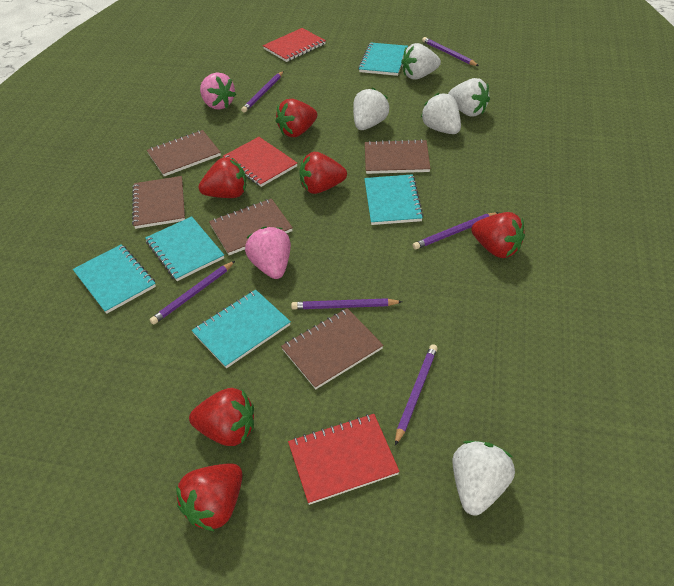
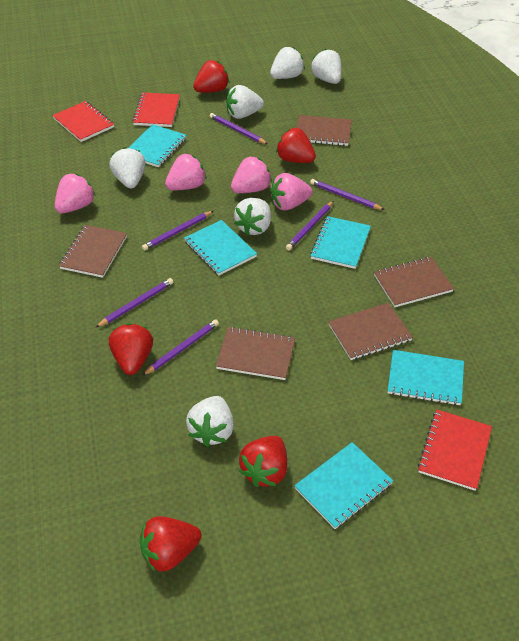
pink strawberry: 2 -> 4
red strawberry: 6 -> 5
white strawberry: 5 -> 6

